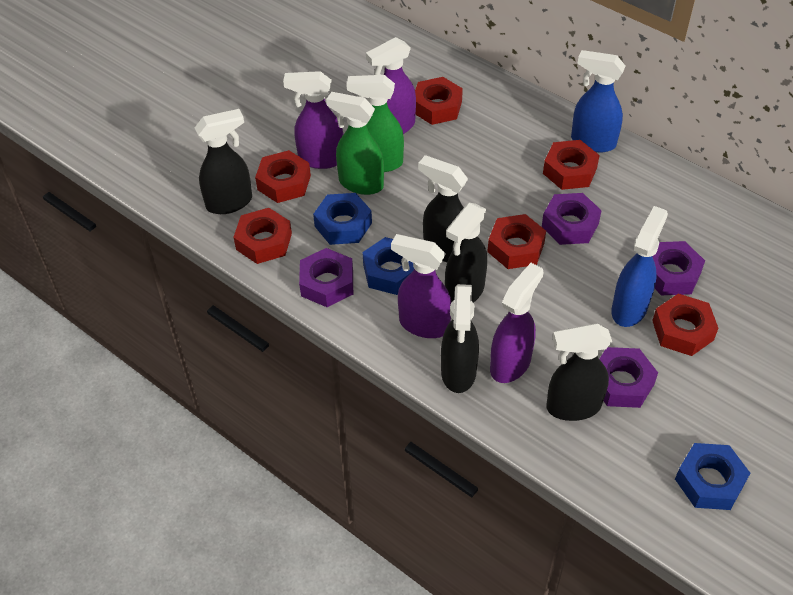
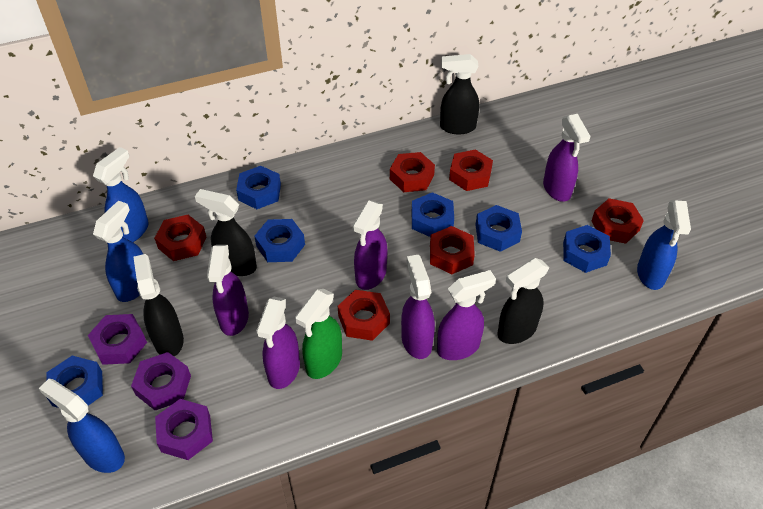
black spray bottle: 5 -> 4
blue nut: 3 -> 6
blue spray bottle: 2 -> 4
green spray bottle: 2 -> 1
purple nut: 4 -> 3
purple spray bottle: 4 -> 6

